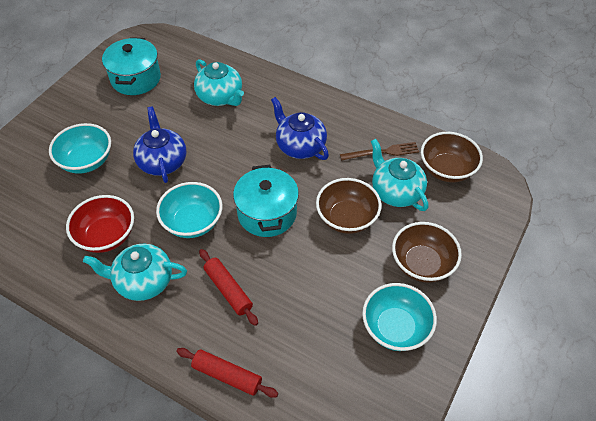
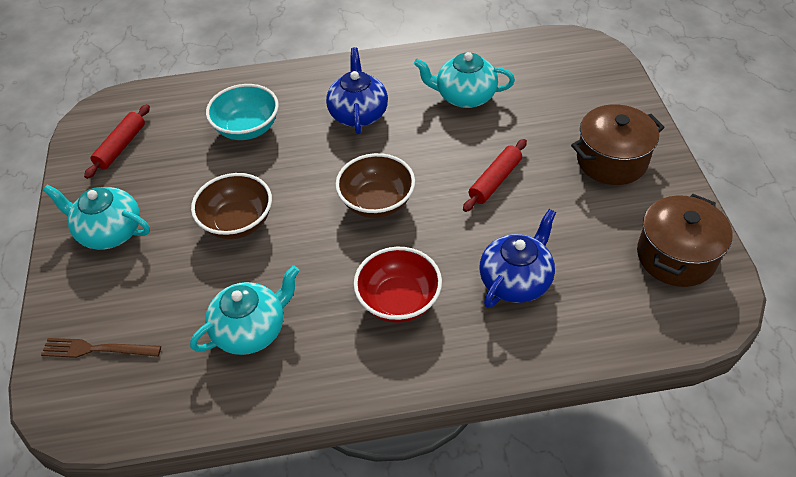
brown bowl: 3 -> 2
brown pot: 0 -> 2
turquoise bowl: 3 -> 1
turquoise pot: 2 -> 0

